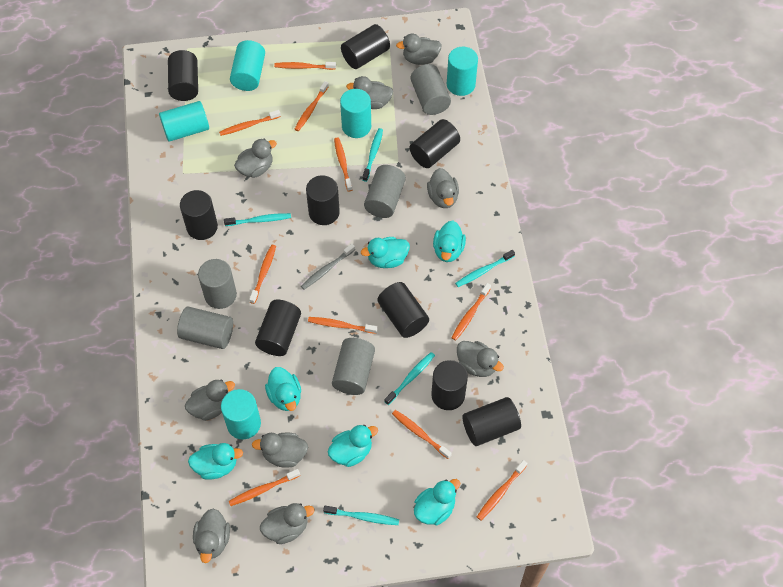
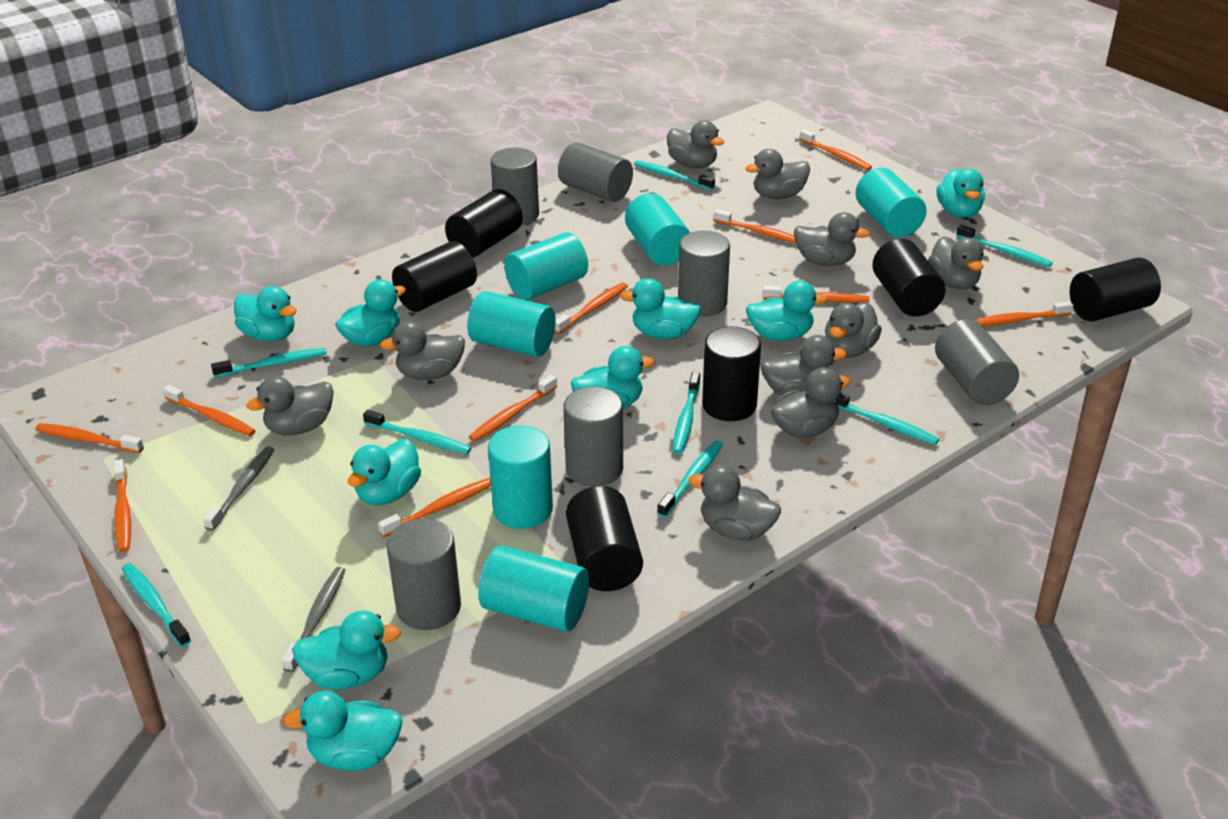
black cylinder: 9 -> 6
grey cylinder: 5 -> 6
grey duck: 9 -> 10
grey toothbrush: 1 -> 2
turquoise cylinder: 5 -> 6
turquoise duck: 6 -> 9
turquoise toothbrush: 5 -> 8

